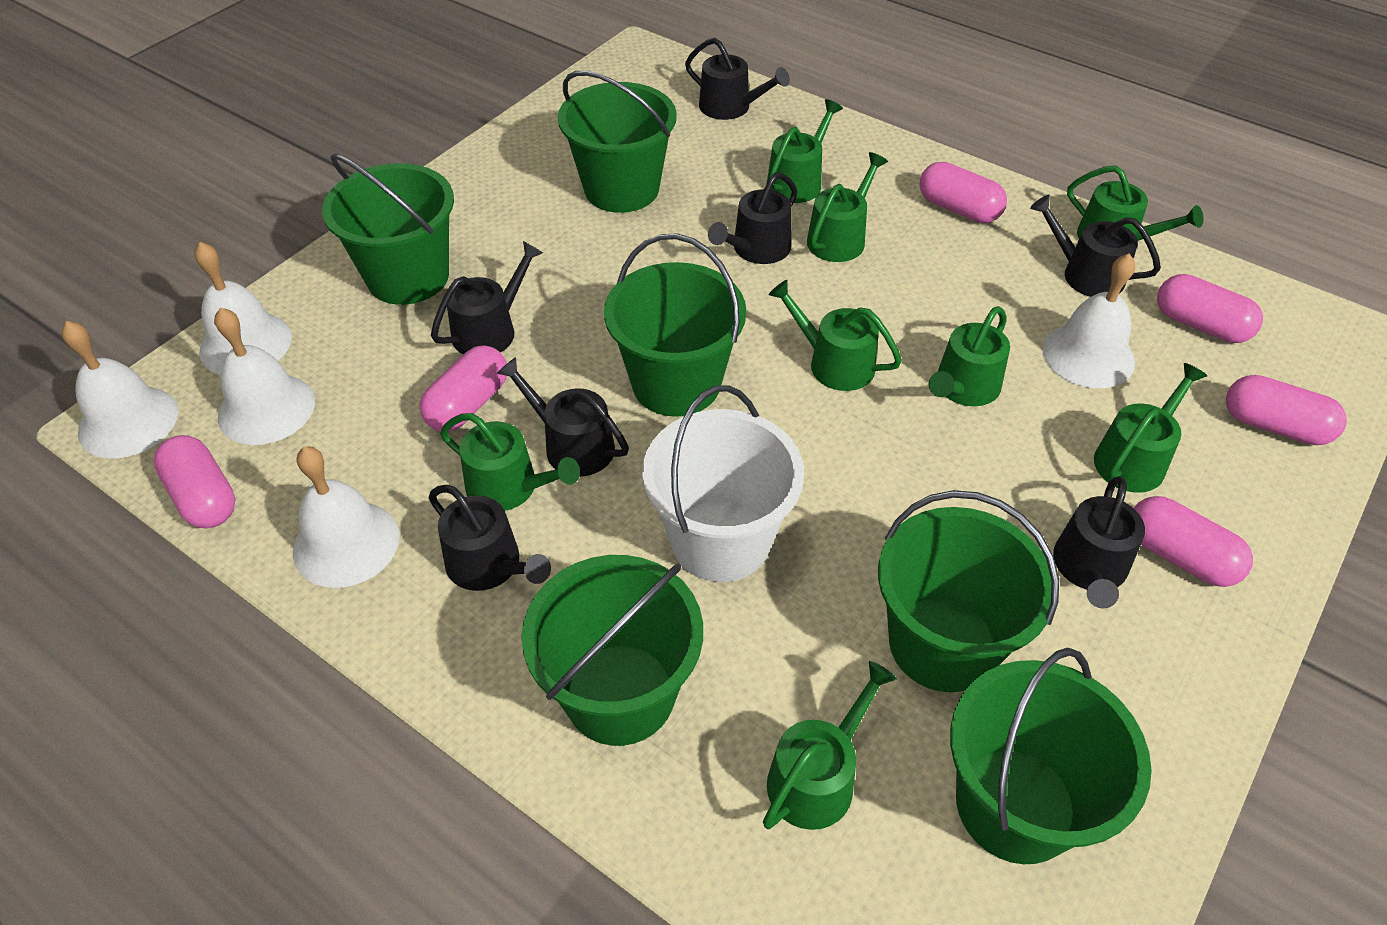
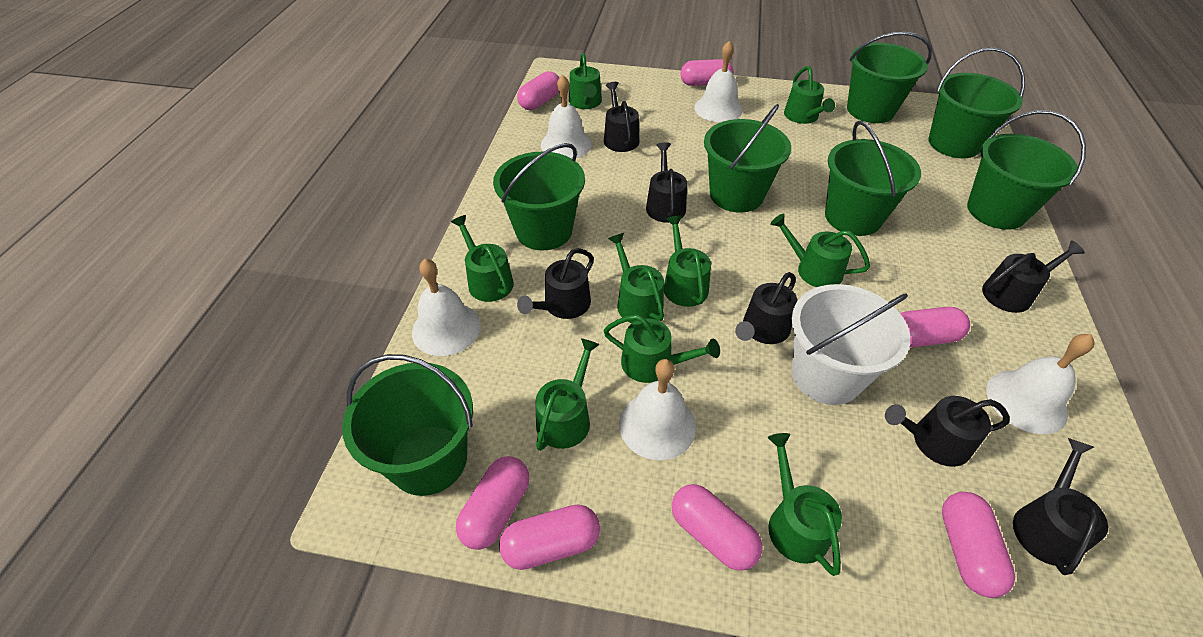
green bucket: 6 -> 7
green watering can: 8 -> 9
pink capsule: 6 -> 7

